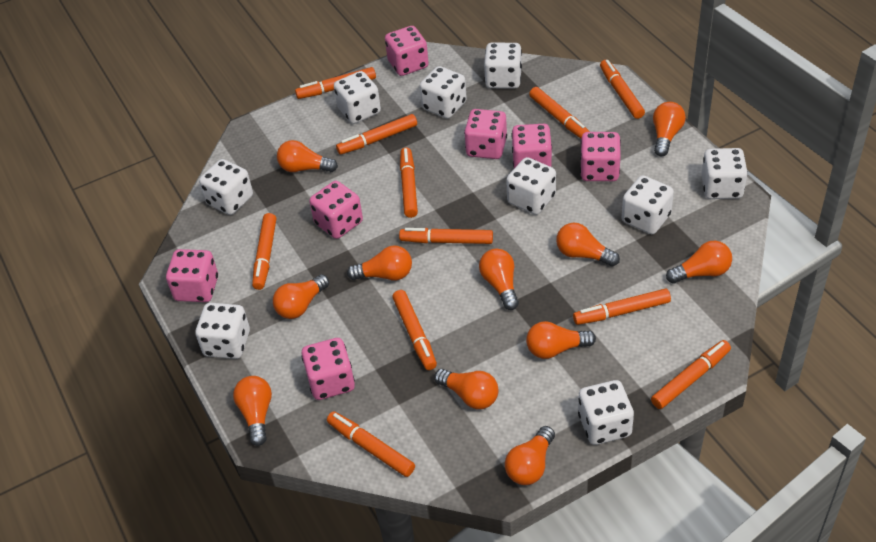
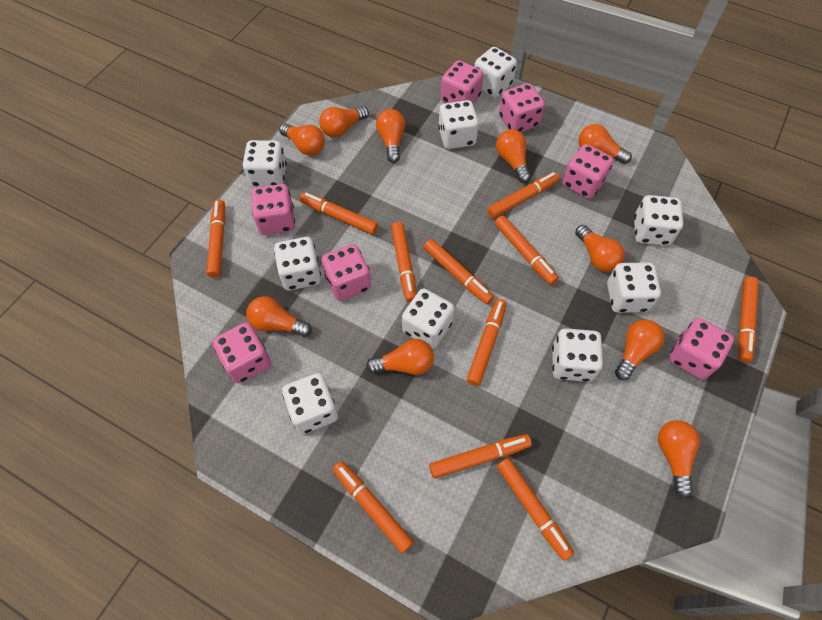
orange light bulb: 11 -> 10

